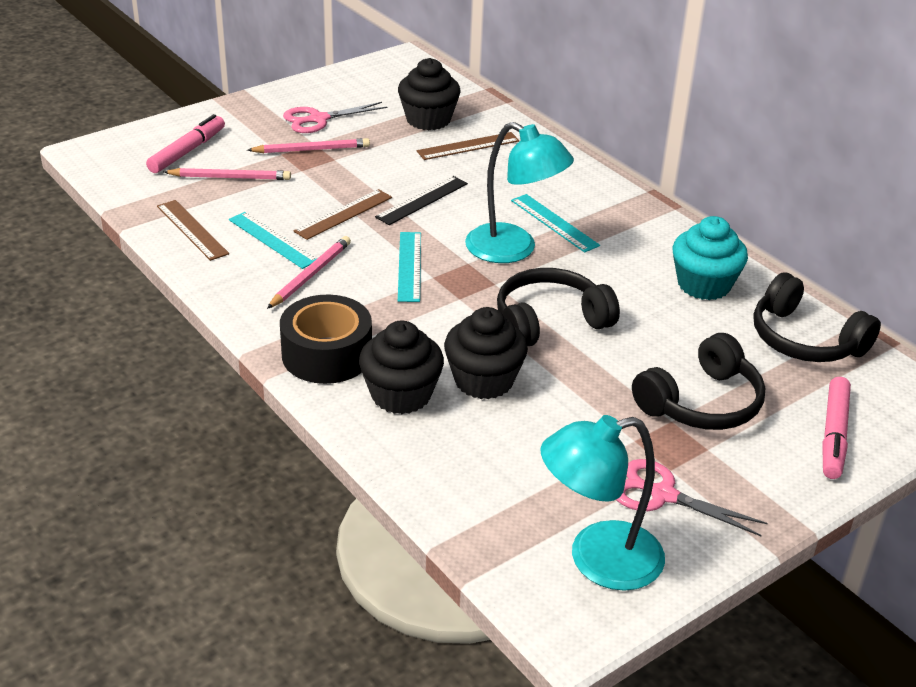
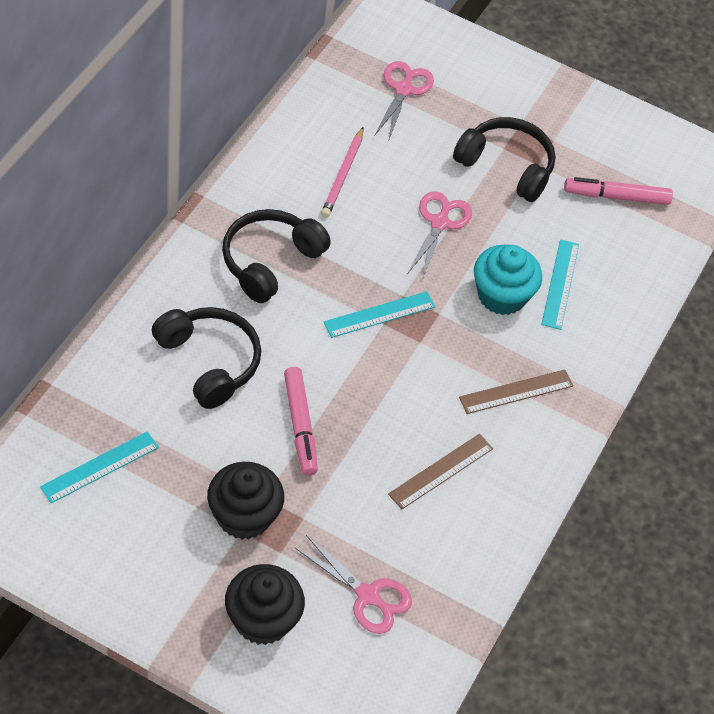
black cupcake: 3 -> 2
black ruler: 1 -> 0
black tape: 1 -> 0
brown ruler: 3 -> 2
pink pencil: 3 -> 1
pink scissors: 2 -> 3
turquoise lamp: 2 -> 0

